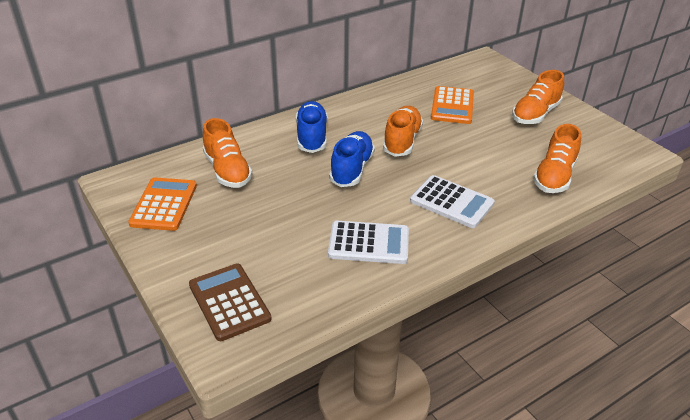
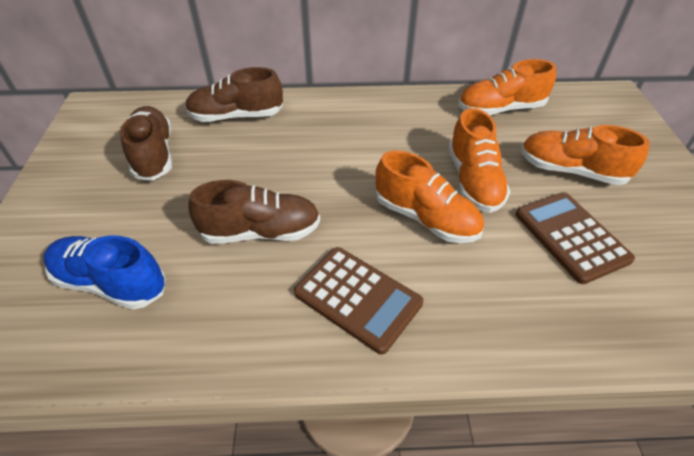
blue shoe: 2 -> 1
brown calculator: 1 -> 2
brown shoe: 0 -> 3
orange calculator: 2 -> 0
white calculator: 2 -> 0

